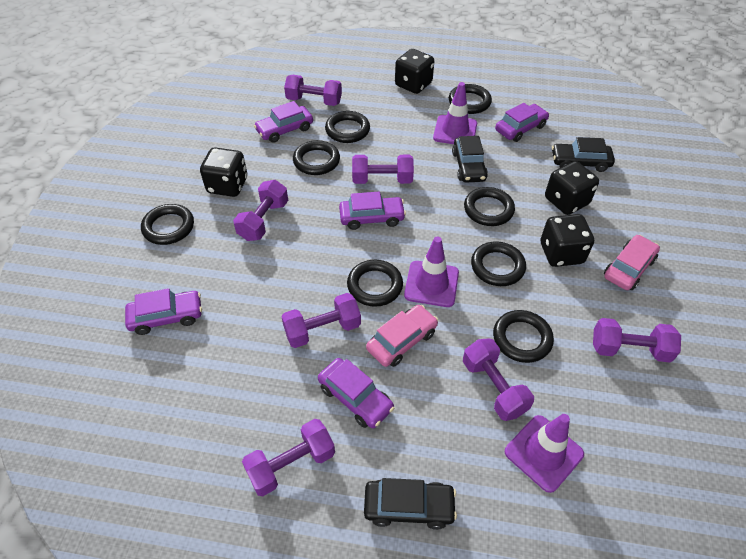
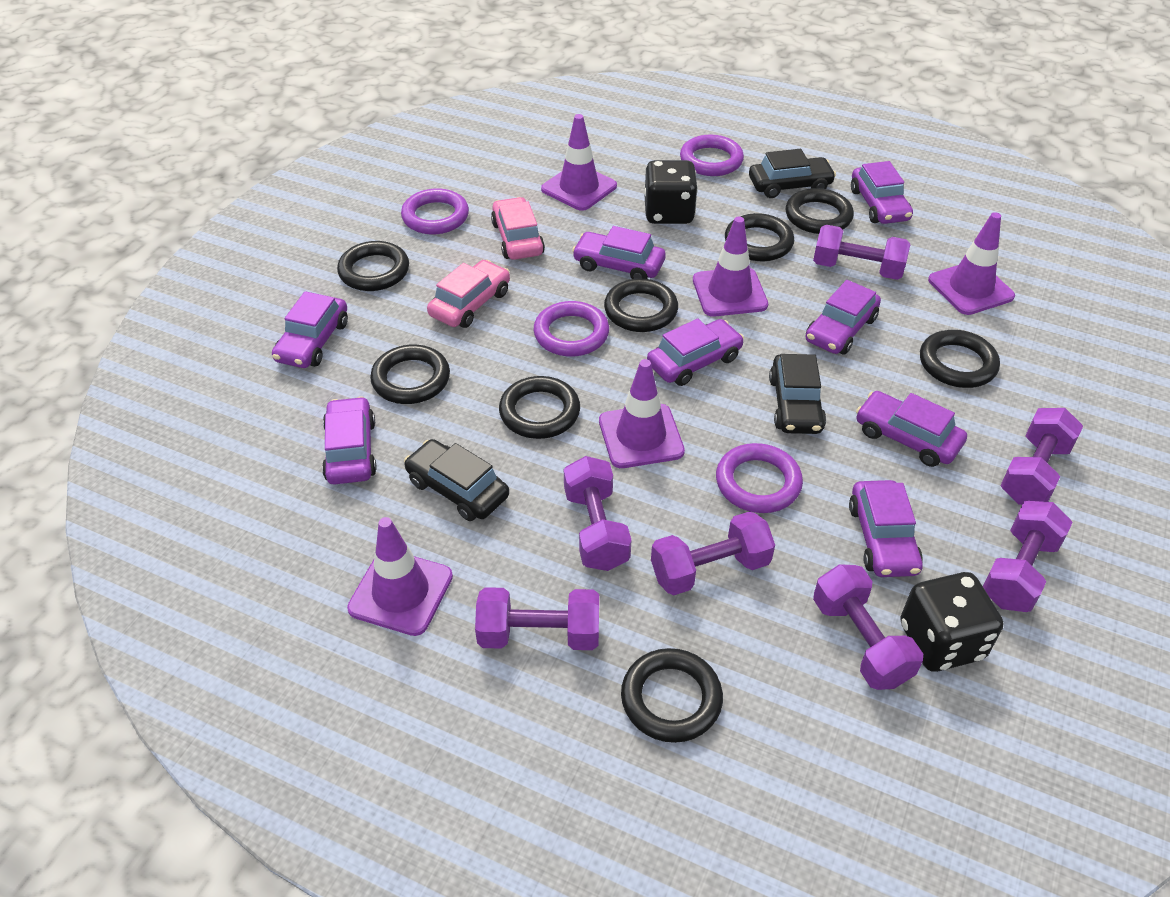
black dice: 4 -> 2
purple car: 5 -> 8
purple ring: 0 -> 4
purple traffic cone: 3 -> 5

